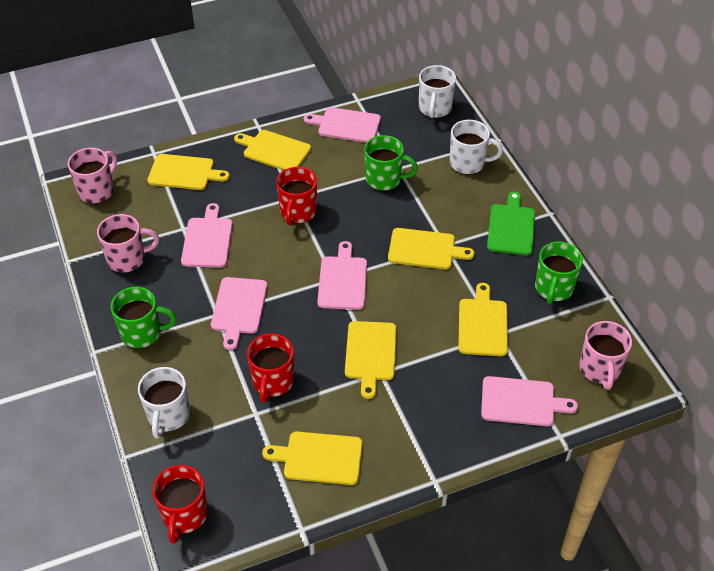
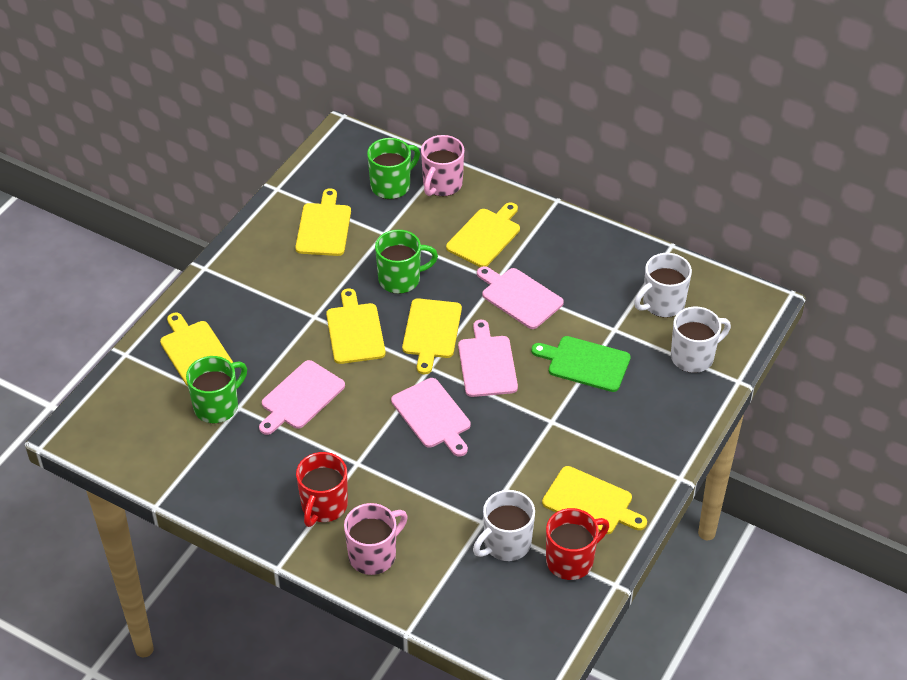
pink cutting board: 5 -> 4
pink mug: 3 -> 2
red mug: 3 -> 2

